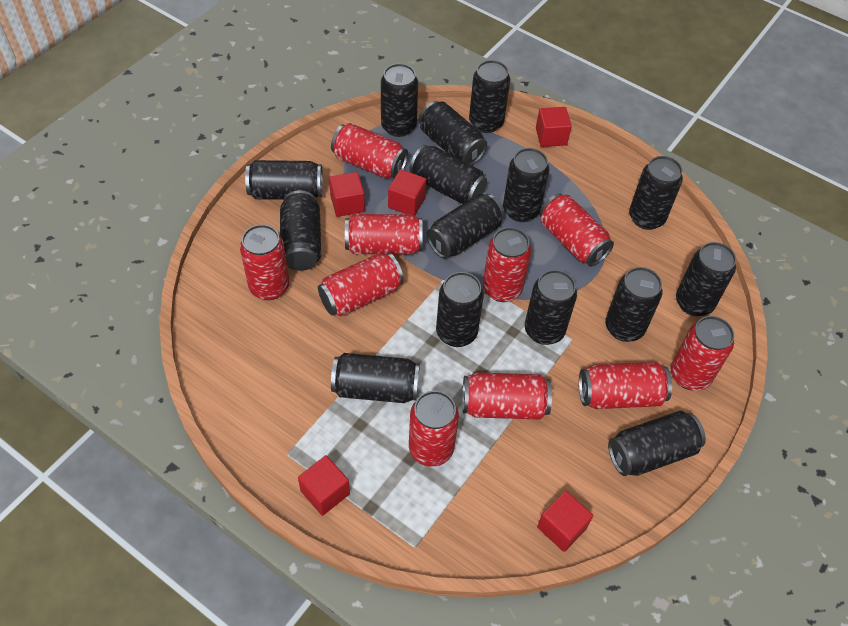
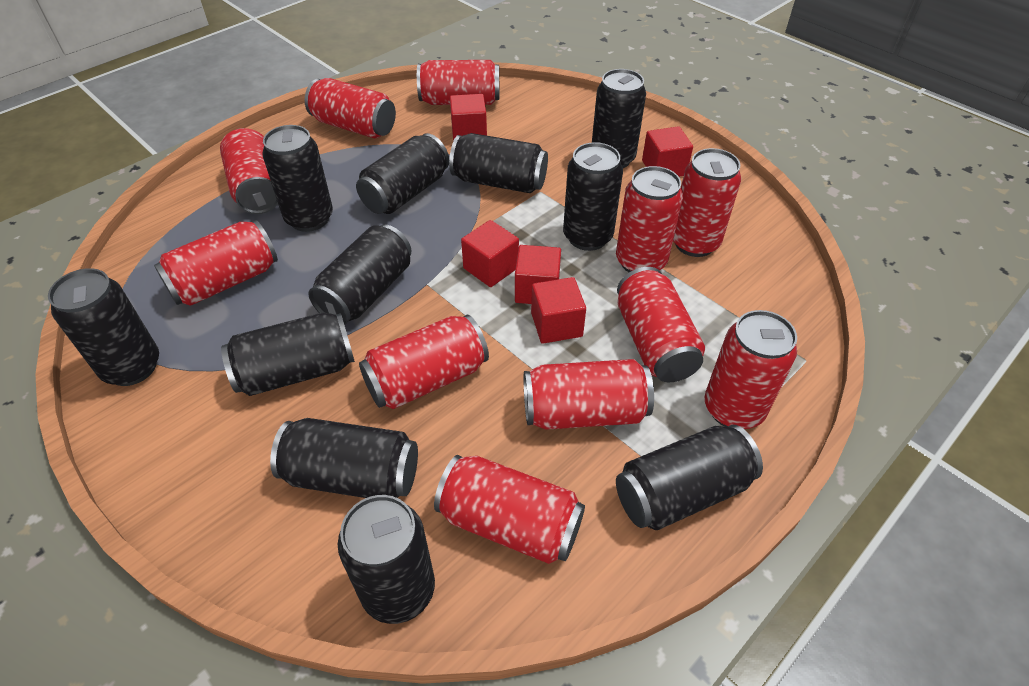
black can: 15 -> 11
red can: 10 -> 11

